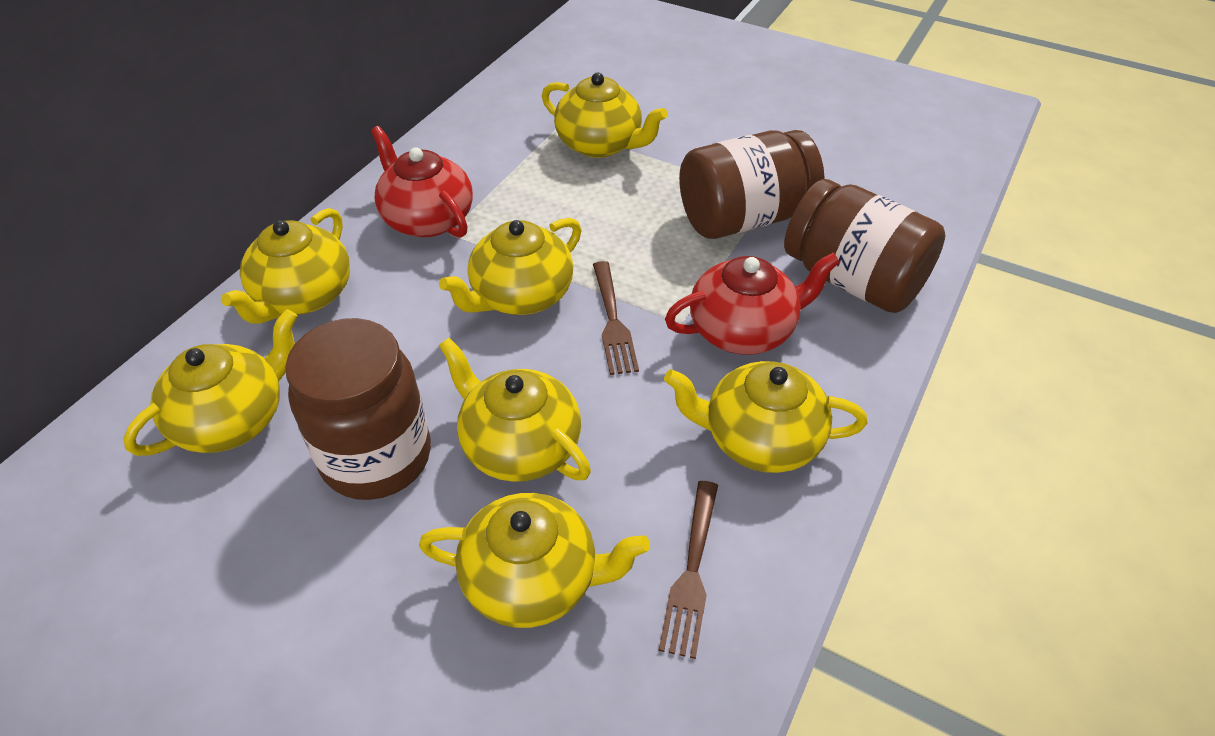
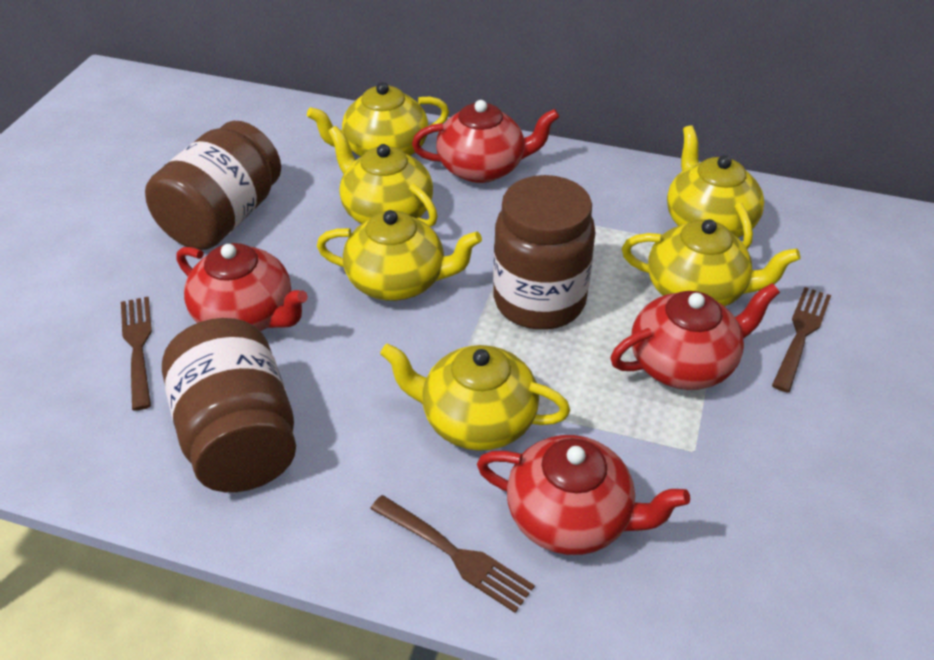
brown fork: 2 -> 3
red teapot: 2 -> 4
yellow teapot: 7 -> 6

